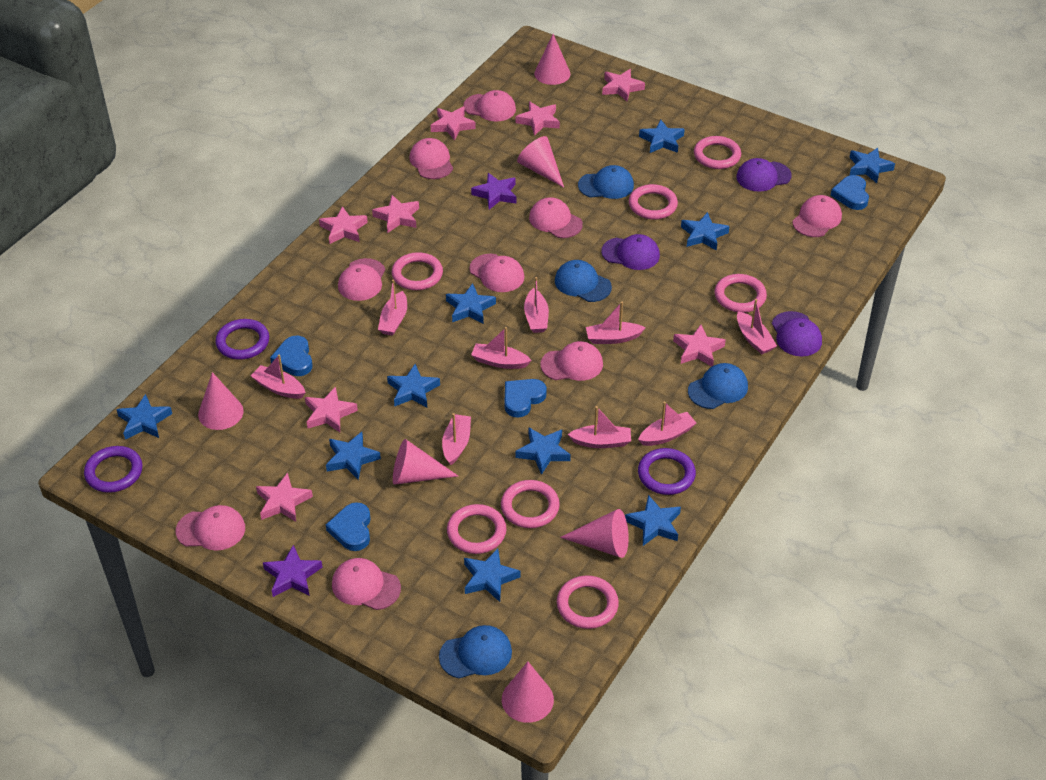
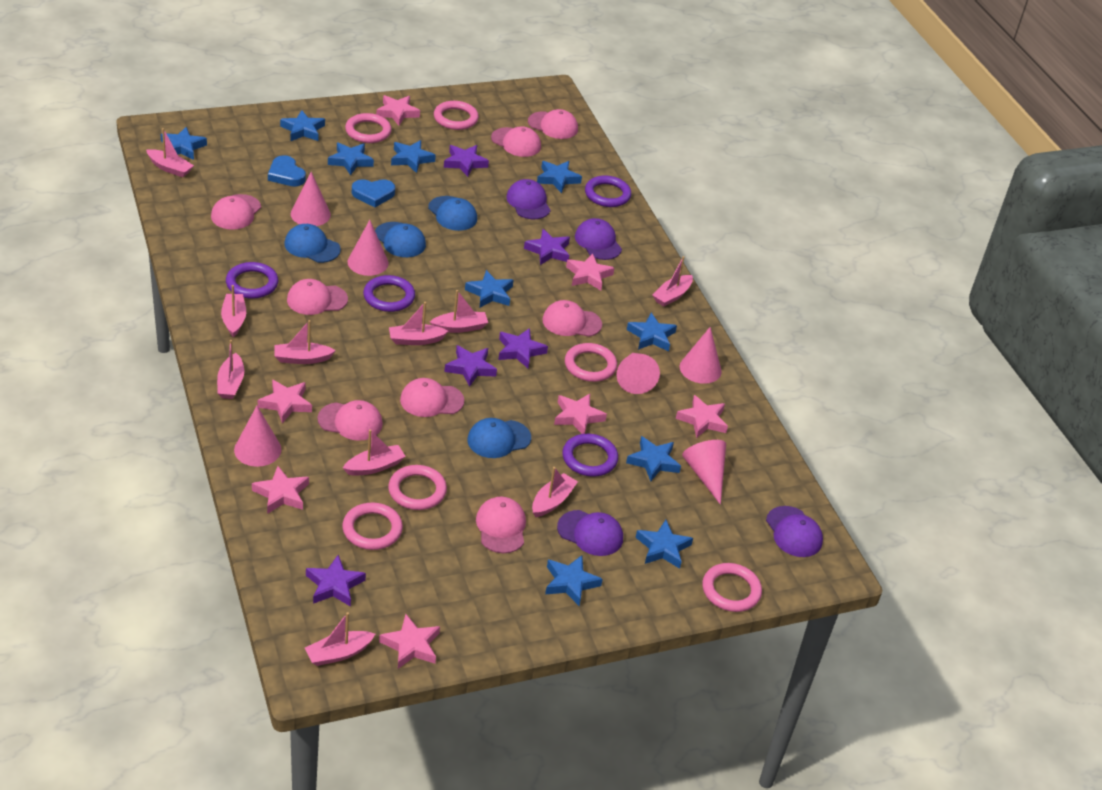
blue heart: 4 -> 2
pink boat: 9 -> 10
pink cap: 9 -> 8
pink ring: 7 -> 6
pink star: 8 -> 7
purple cap: 3 -> 4
purple ring: 3 -> 4
purple star: 2 -> 5

